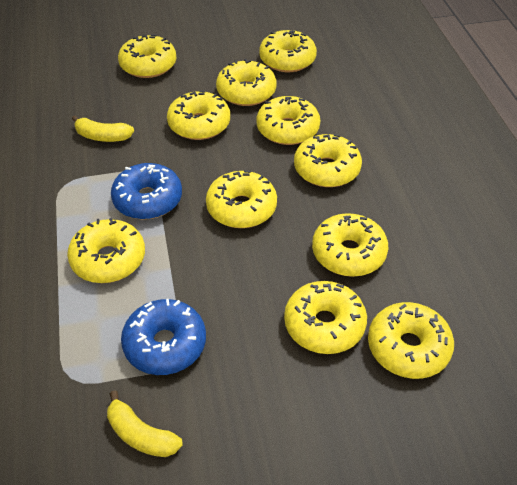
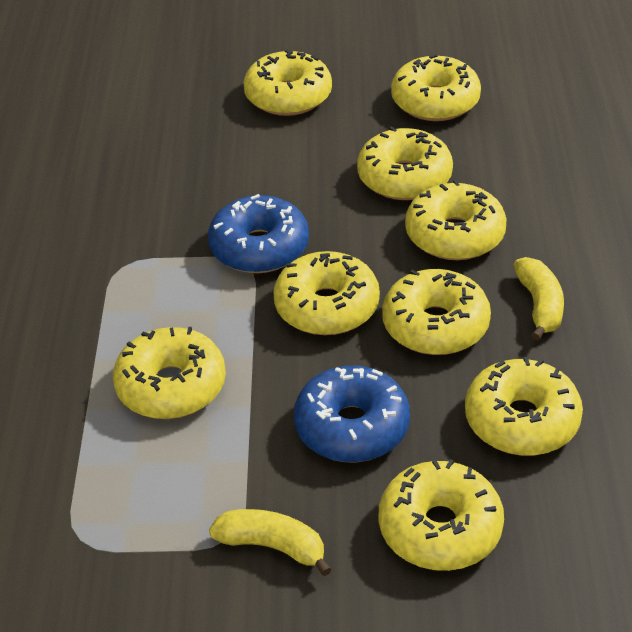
yellow donut: 11 -> 9

